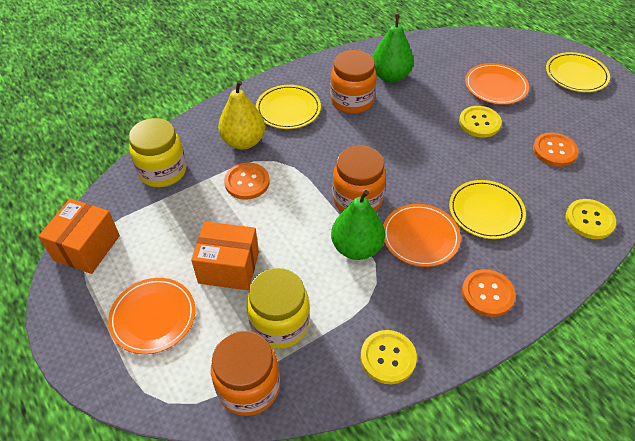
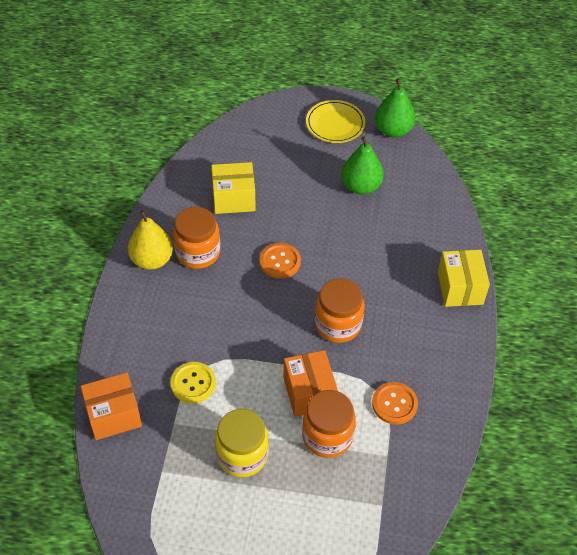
orange button: 3 -> 2
orange plate: 3 -> 0
yellow box: 0 -> 2
yellow button: 3 -> 1
yellow jar: 2 -> 1
yellow plate: 3 -> 1

